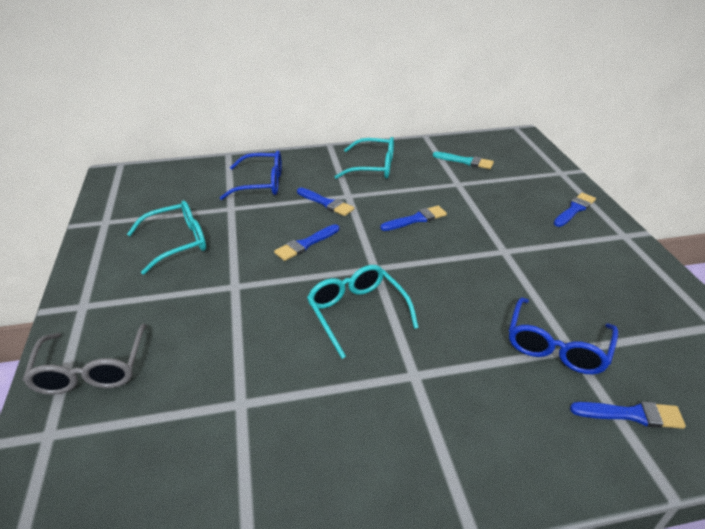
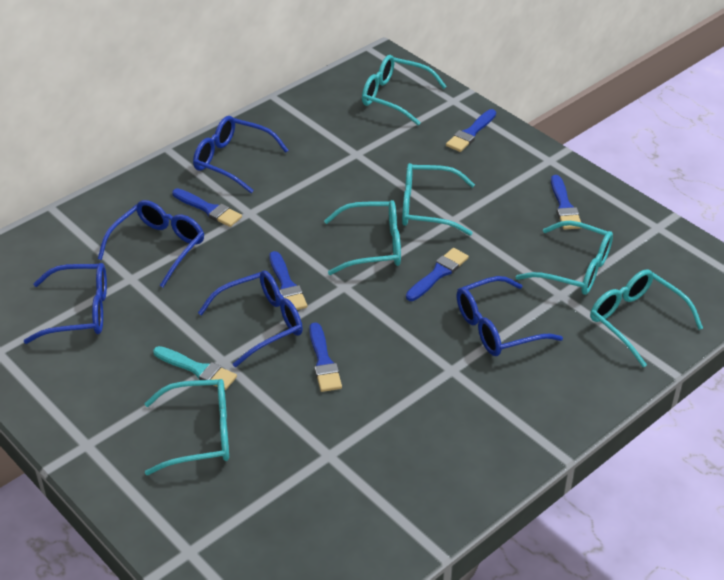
blue brush: 5 -> 6
blue glasses: 2 -> 5
grey glasses: 1 -> 0
turquoise glasses: 3 -> 6

